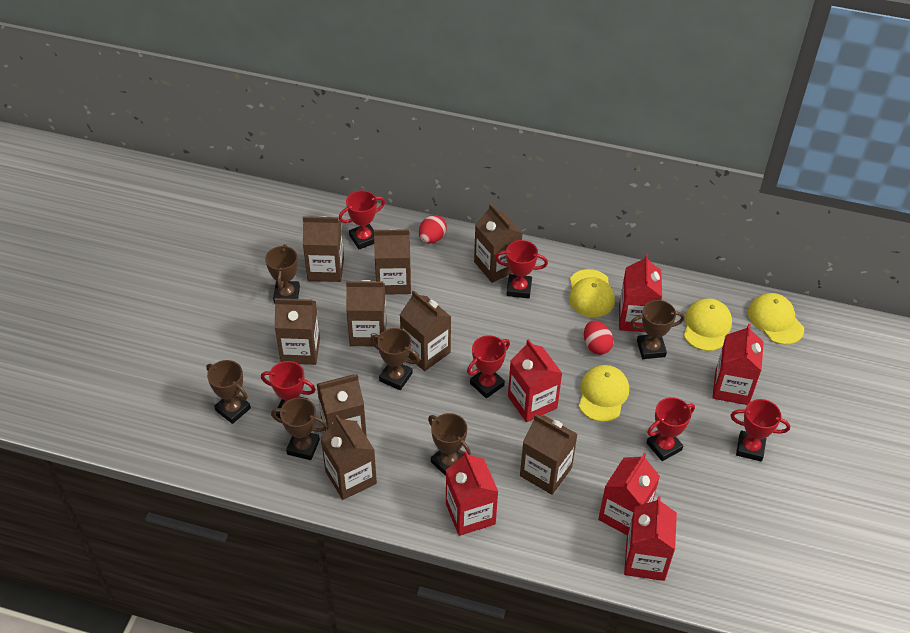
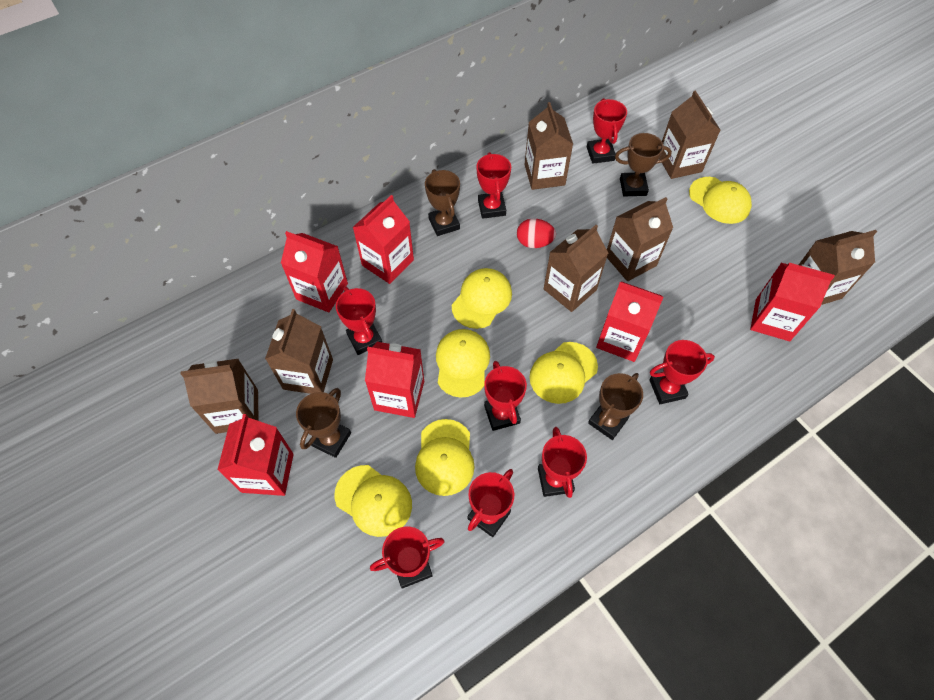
brown carton: 9 -> 7
brown trophy: 6 -> 4
red egg: 2 -> 1
red trophy: 6 -> 8
yellow cap: 4 -> 6

